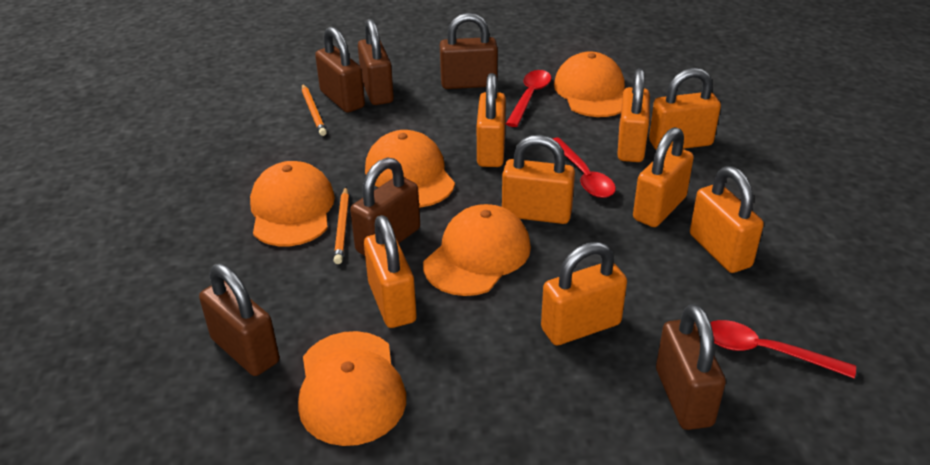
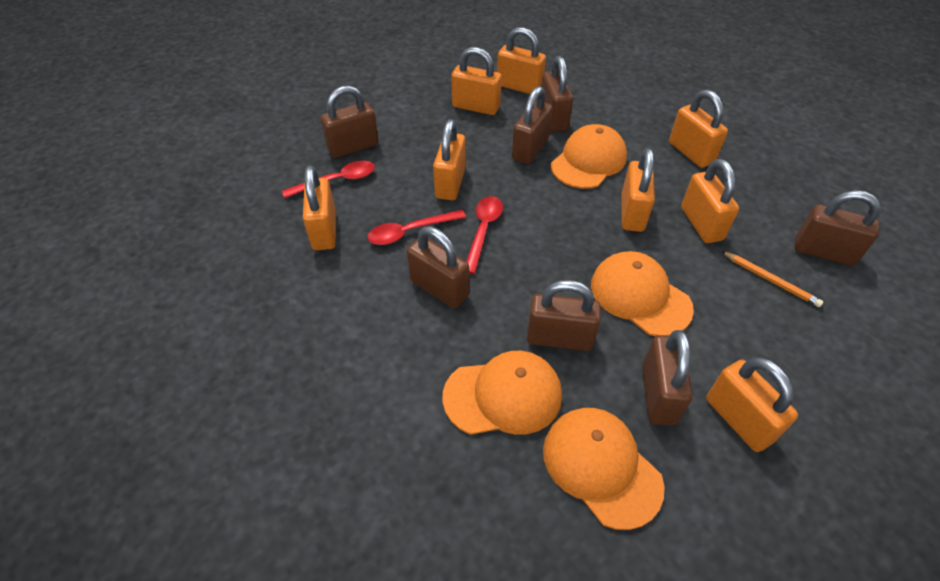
brown padlock: 6 -> 7
orange cap: 5 -> 4
orange pencil: 2 -> 1

